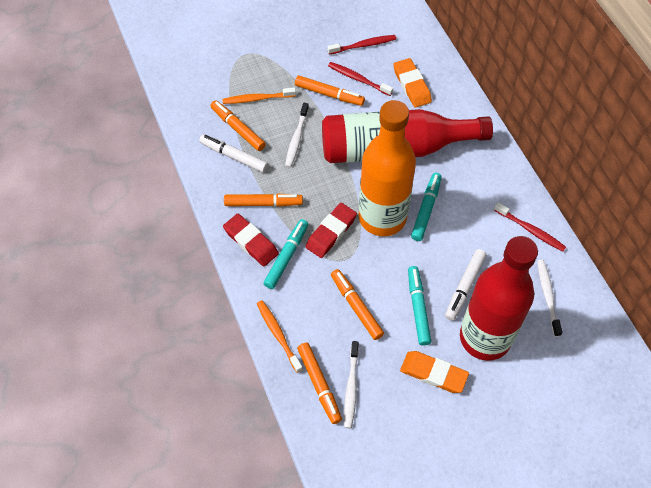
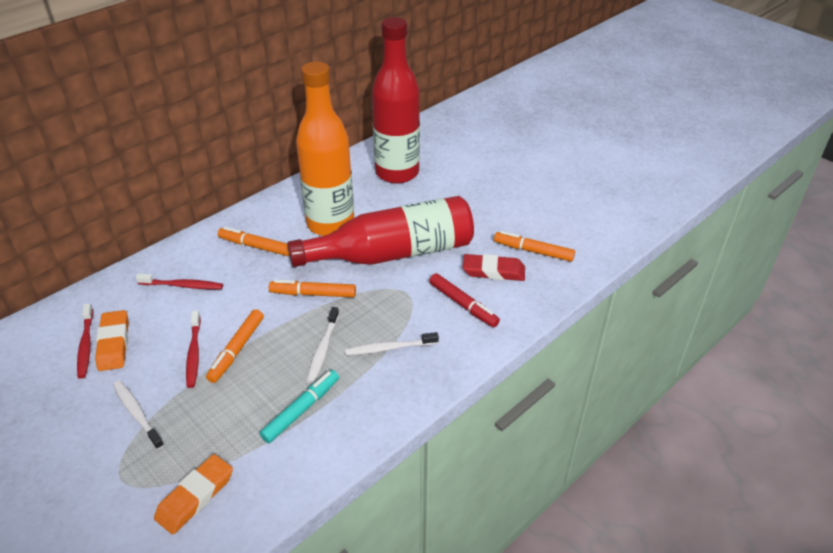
orange marker: 5 -> 4
orange toothbrush: 2 -> 0
red eraser: 2 -> 1
red marker: 0 -> 1
turquoise marker: 3 -> 1
white marker: 2 -> 0

